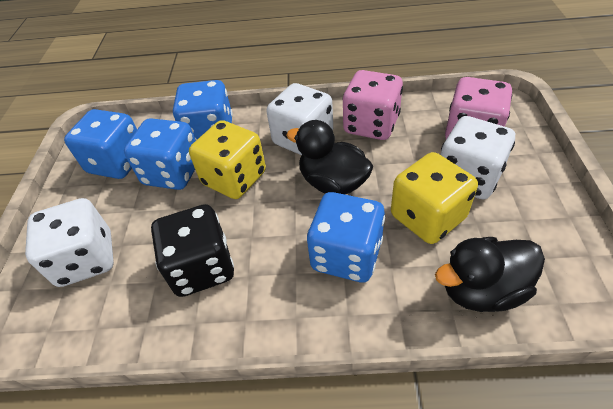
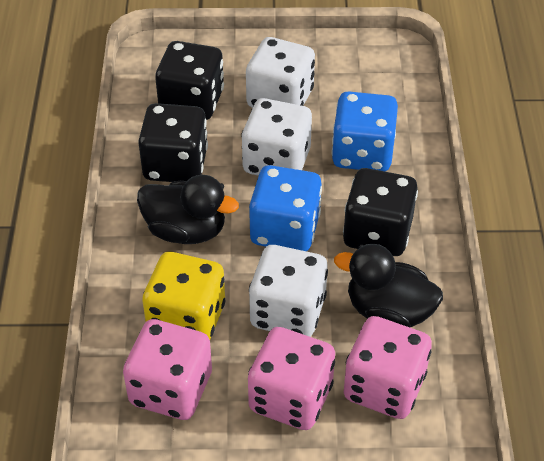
black dice: 1 -> 3
blue dice: 4 -> 2
pink dice: 2 -> 3
yellow dice: 2 -> 1

